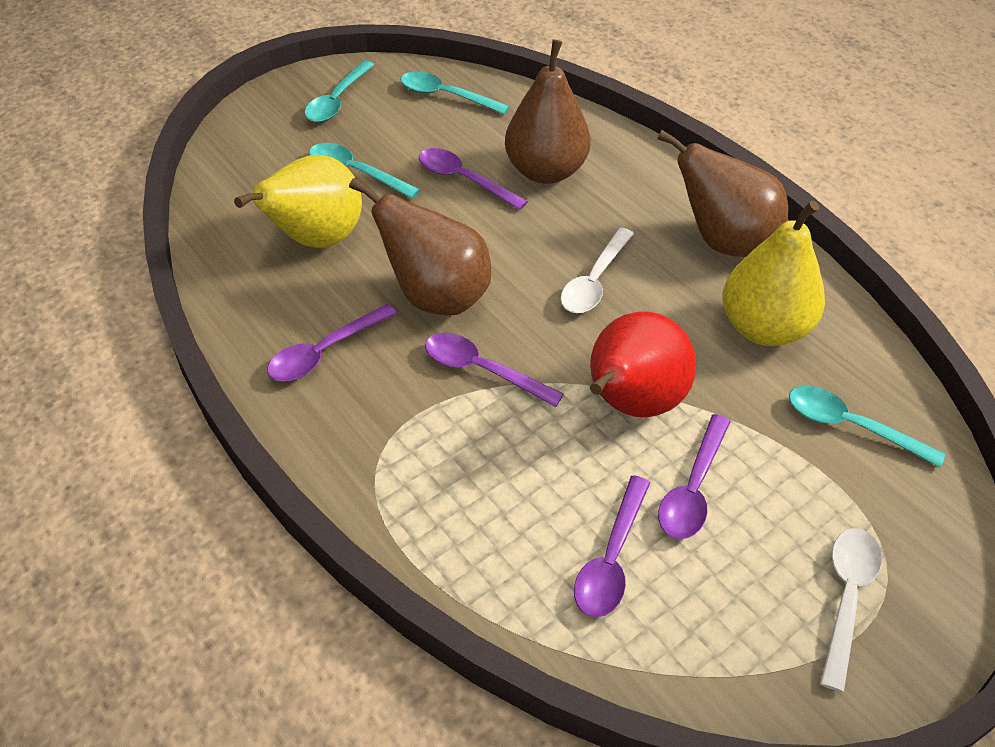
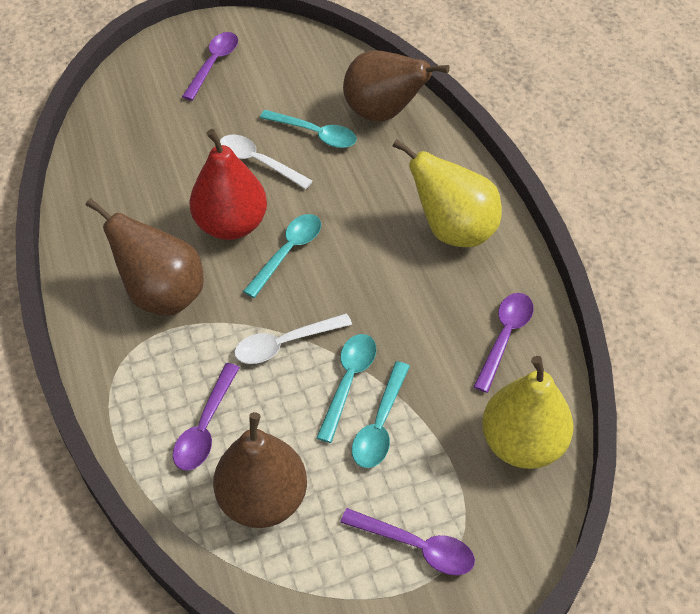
purple spoon: 5 -> 4

